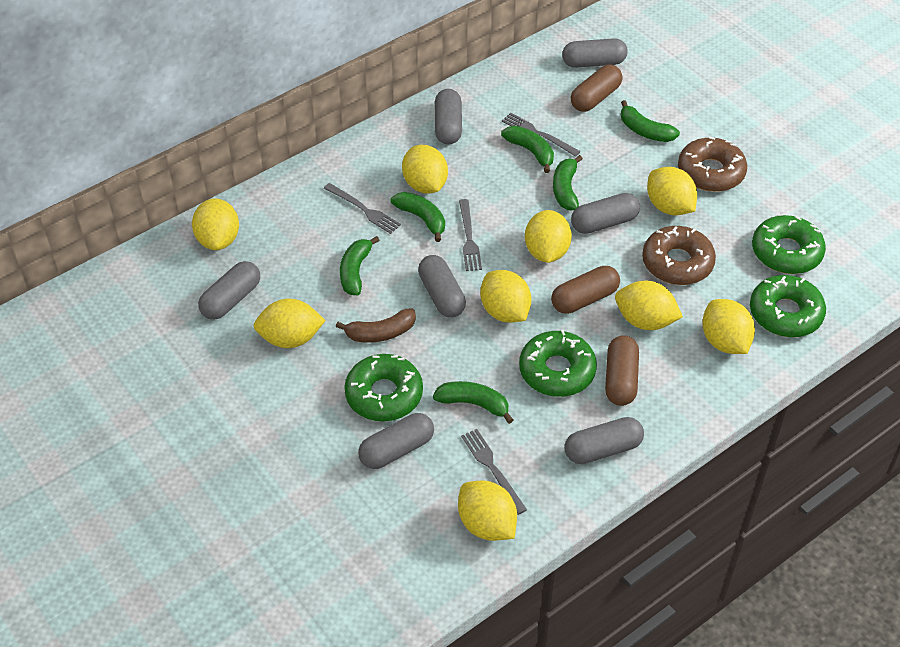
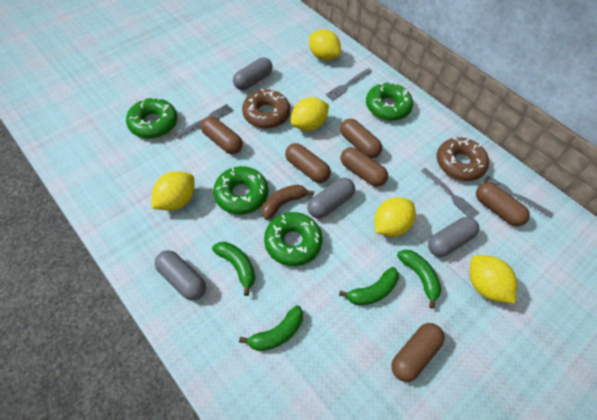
brown capsule: 3 -> 6
green banana: 6 -> 4
grey capsule: 7 -> 4
yellow lemon: 9 -> 5

